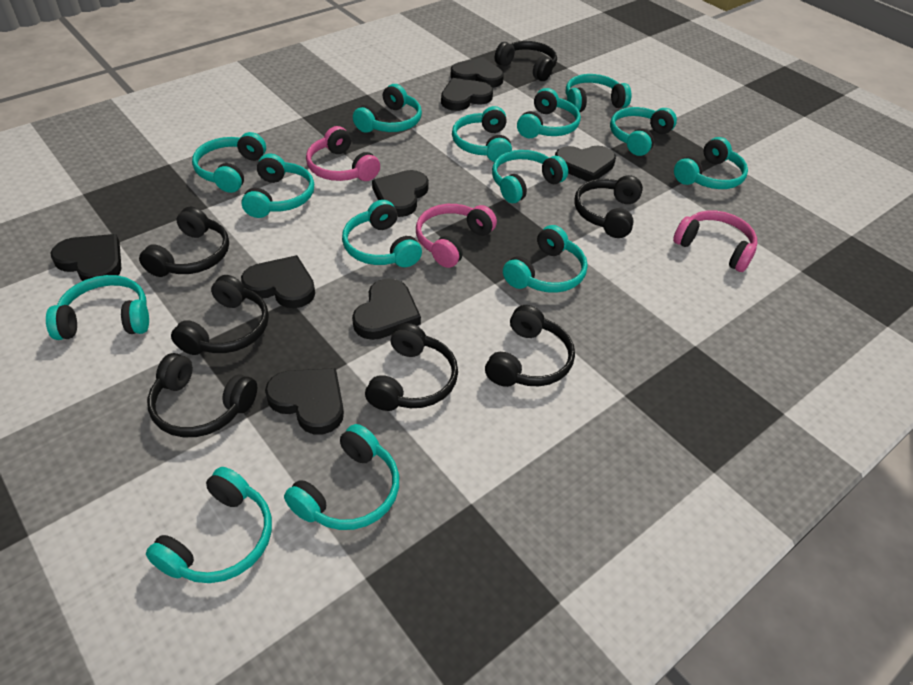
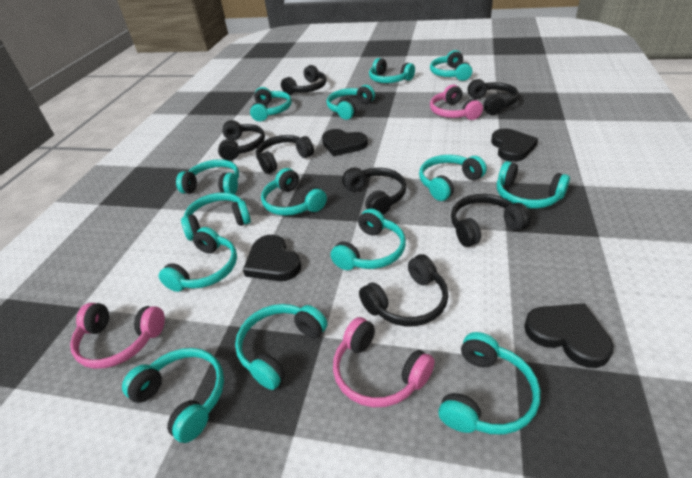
black heart: 8 -> 4

